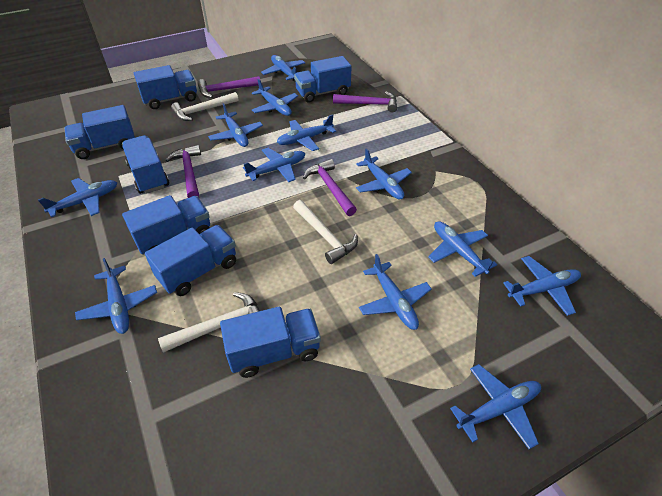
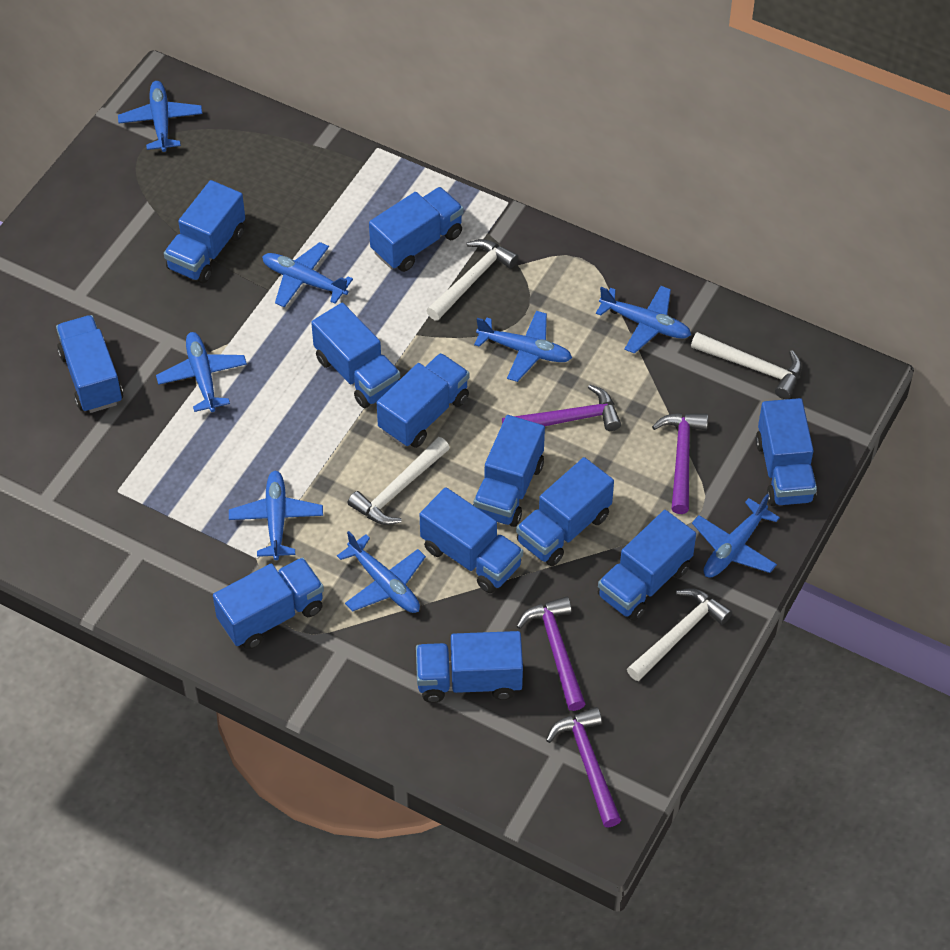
blue plane: 12 -> 8
blue truck: 7 -> 12
white hammer: 3 -> 4

